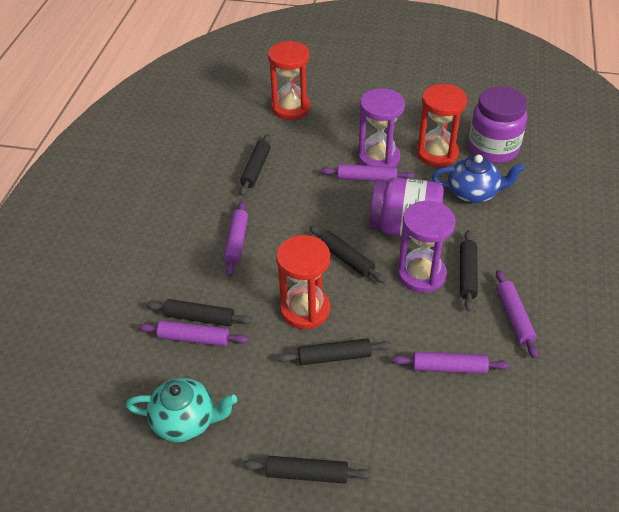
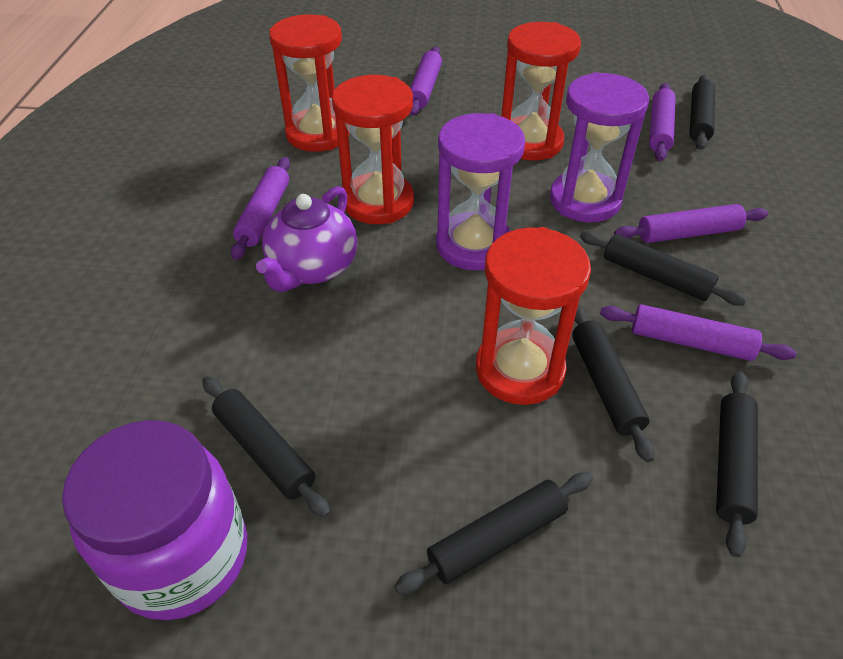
blue teapot: 1 -> 0
purple jar: 2 -> 1
purple teapot: 0 -> 1
red hourglass: 3 -> 4
turquoise teapot: 1 -> 0

